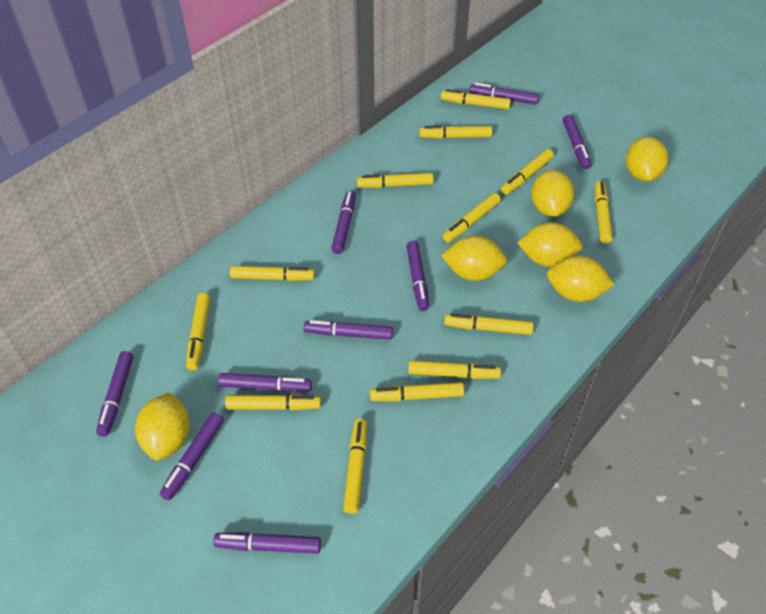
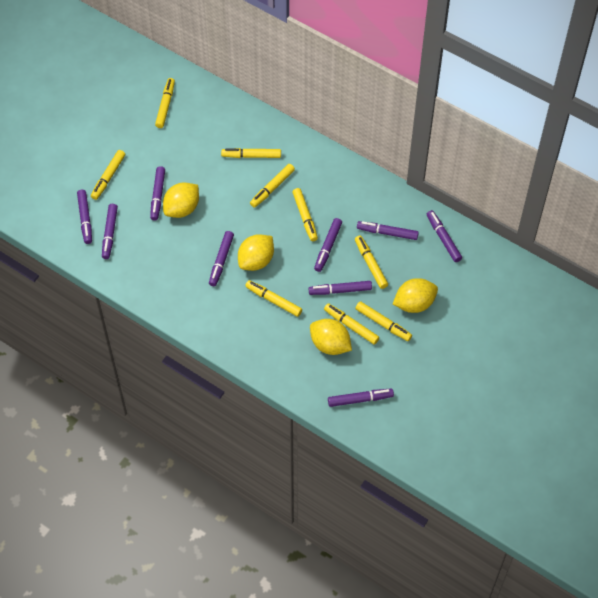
yellow lemon: 6 -> 4
yellow marker: 13 -> 9

